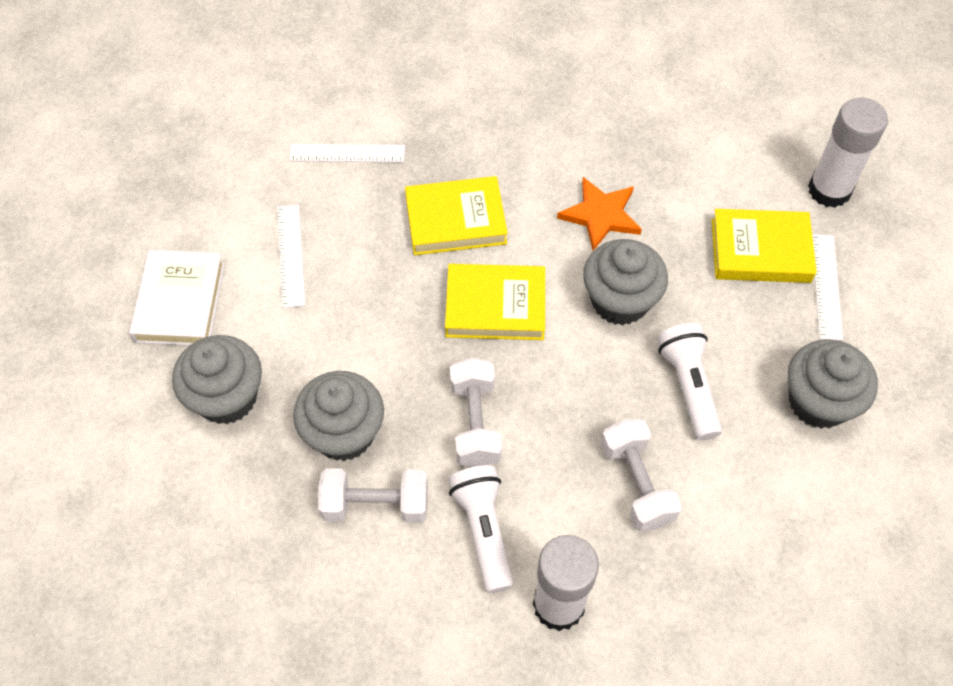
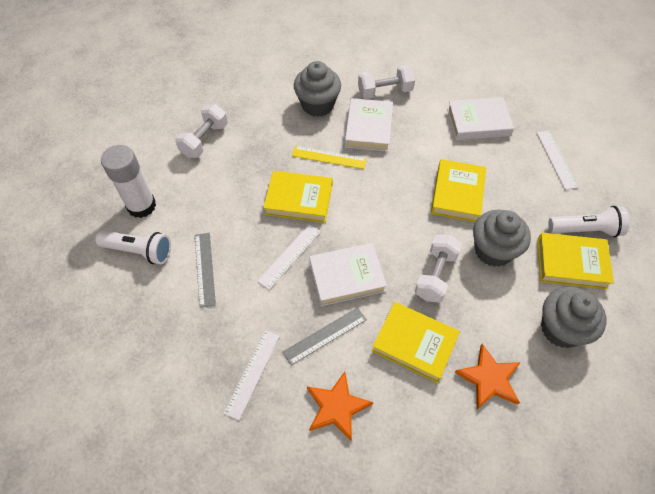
grey cupcake: 4 -> 3
grey ruler: 0 -> 2
orange star: 1 -> 2
white book: 1 -> 3
white glue stick: 2 -> 1
yellow book: 3 -> 4
yellow ruler: 0 -> 1

